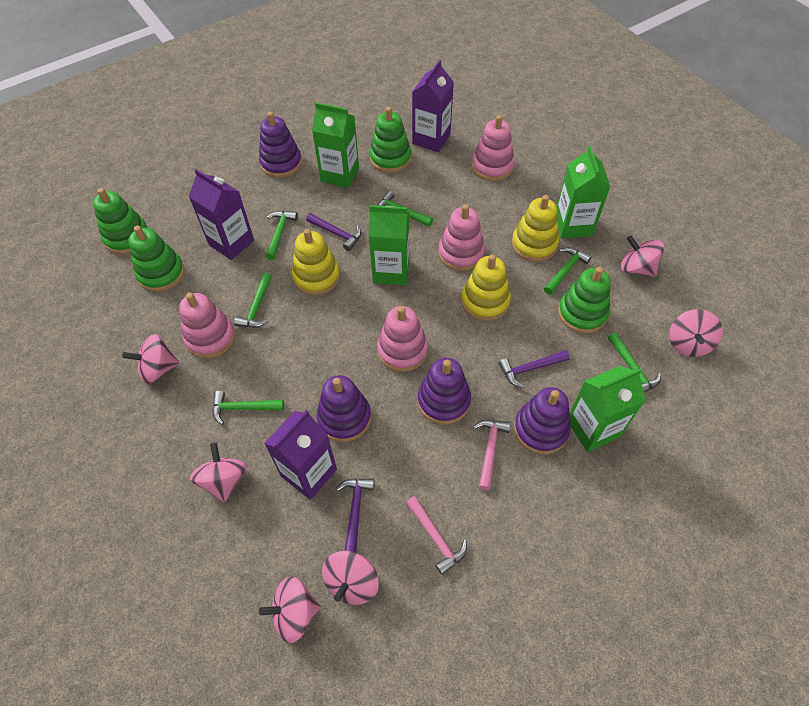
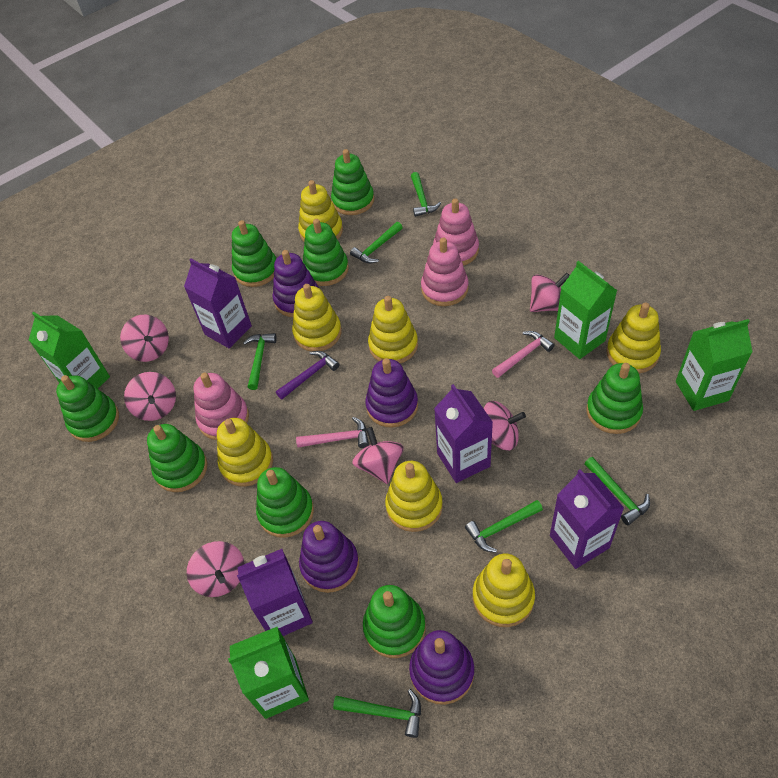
green stacking toy: 4 -> 8
pink stacking toy: 4 -> 3
purple carton: 3 -> 4
purple hammer: 3 -> 1
yellow stacking toy: 3 -> 7

